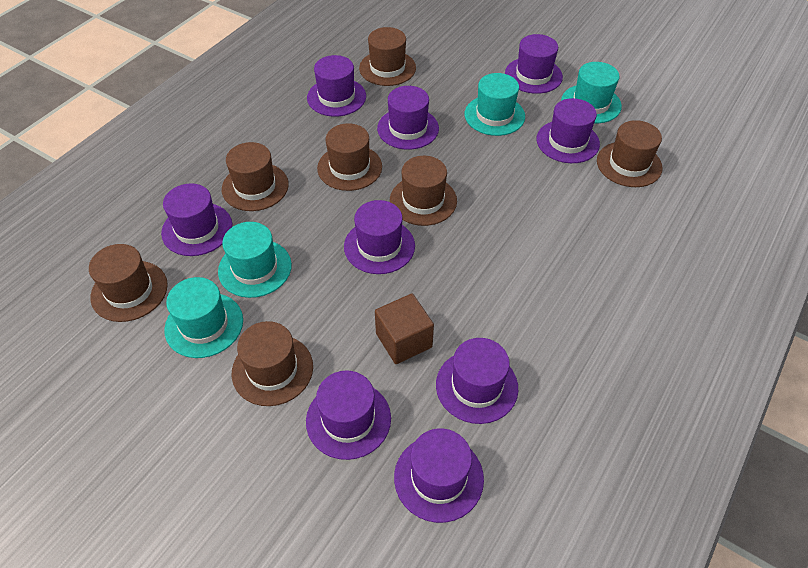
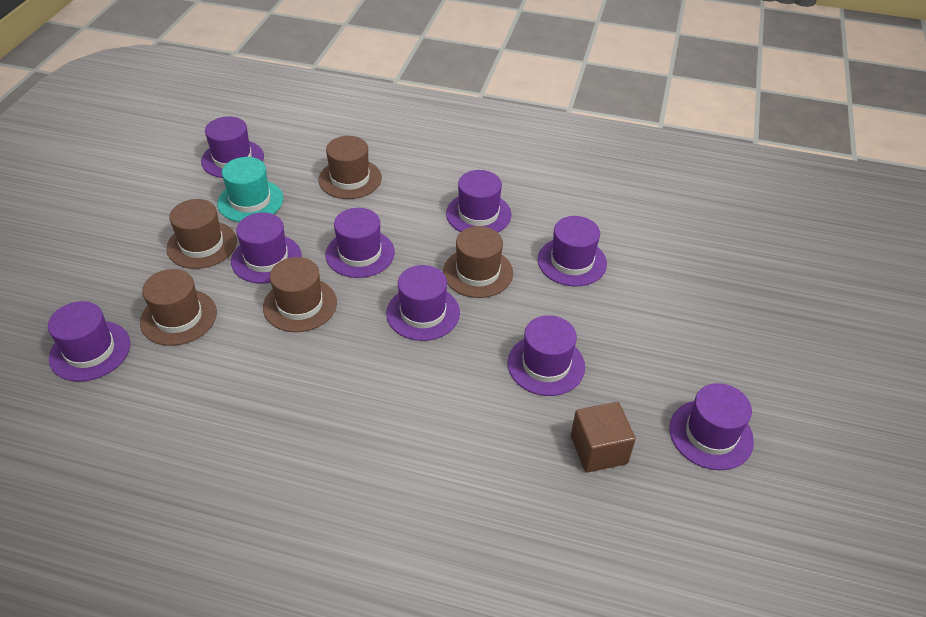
brown hat: 7 -> 5
turquoise hat: 4 -> 1

